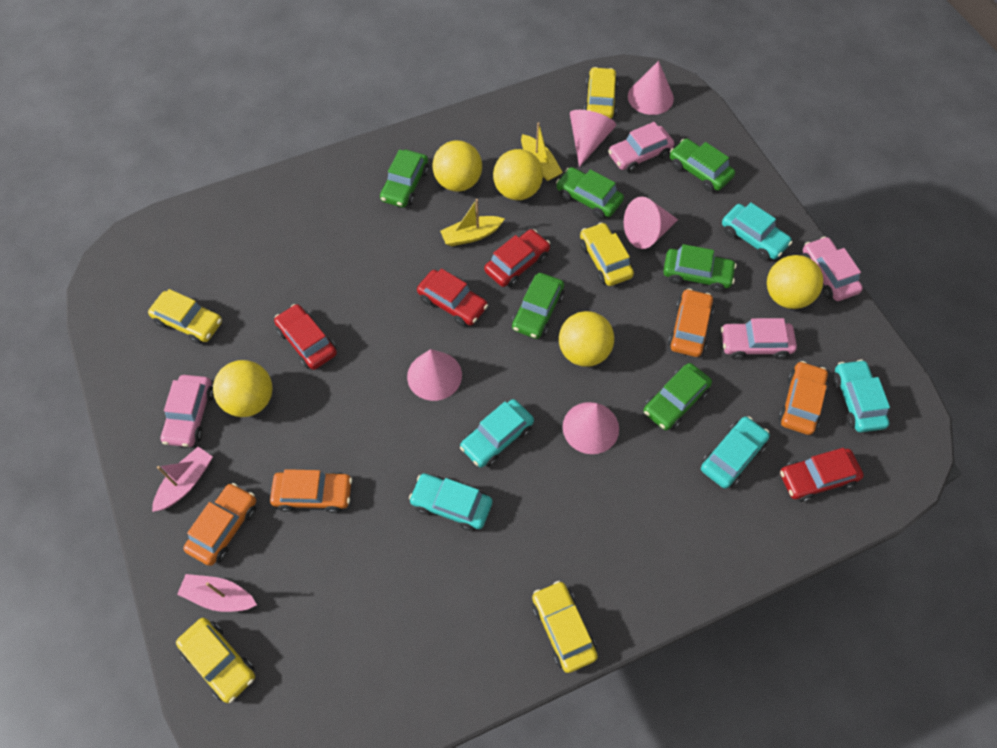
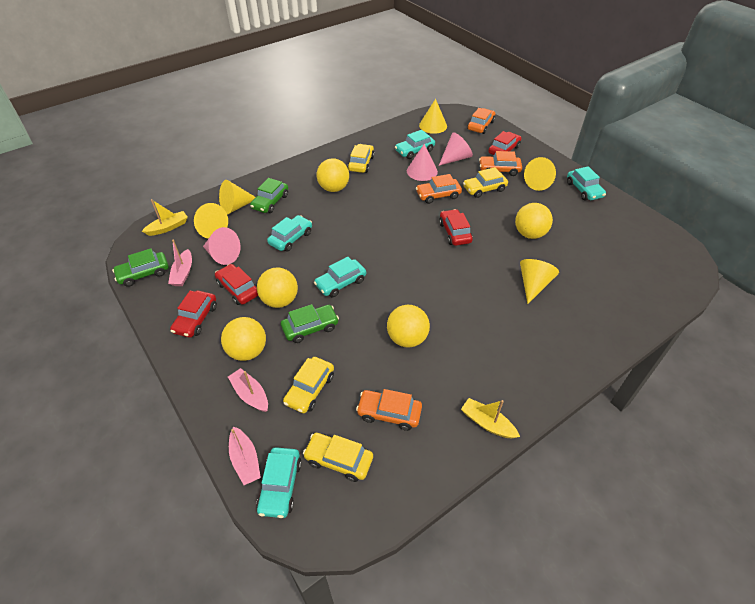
green car: 6 -> 3
pink boat: 2 -> 3
pink car: 4 -> 0
pink cone: 5 -> 3
yellow car: 5 -> 4
yellow cone: 0 -> 5

